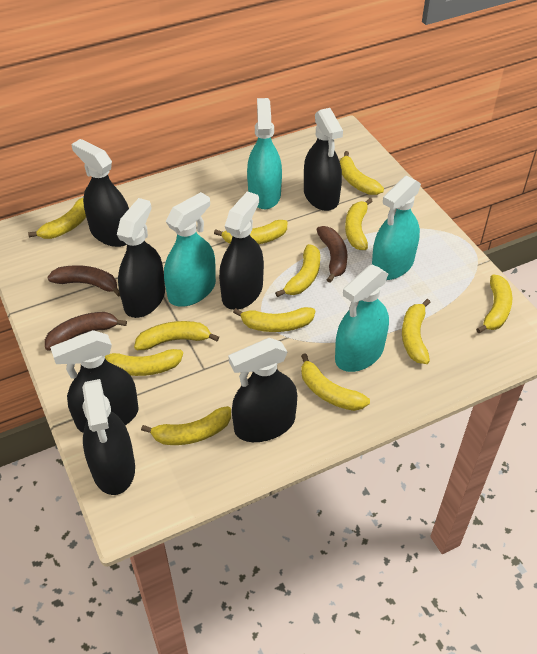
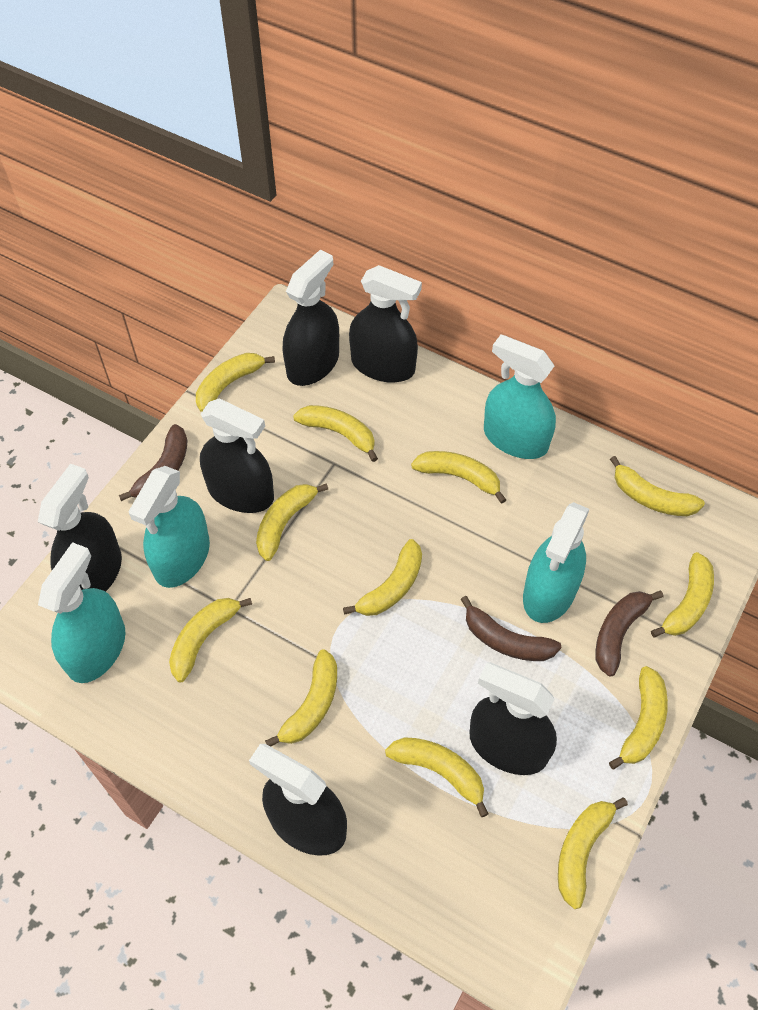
black spray bottle: 7 -> 6

